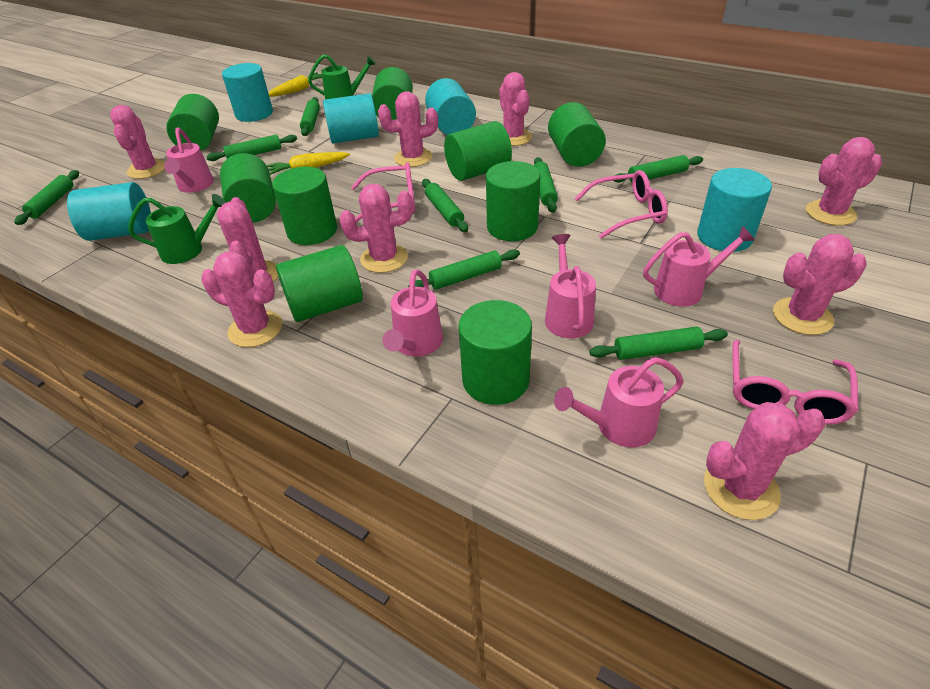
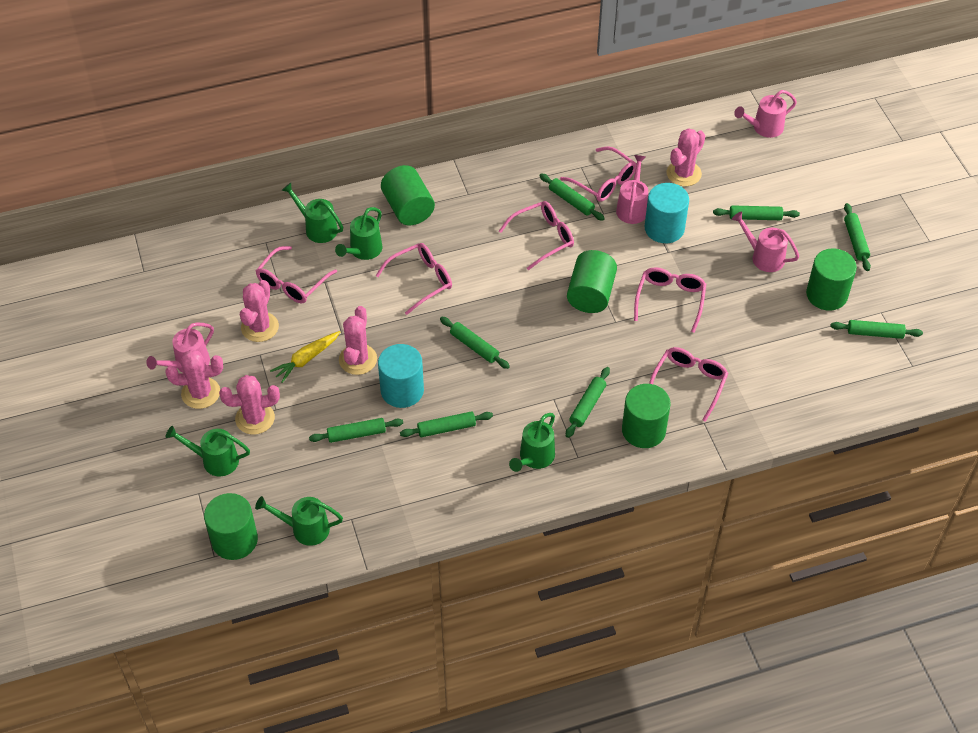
green cylinder: 9 -> 5
green watering can: 2 -> 5
pink cactus: 9 -> 5
pink glasses: 3 -> 6
pink watering can: 5 -> 4
turquoise cylinder: 5 -> 2
yellow carrot: 2 -> 1

